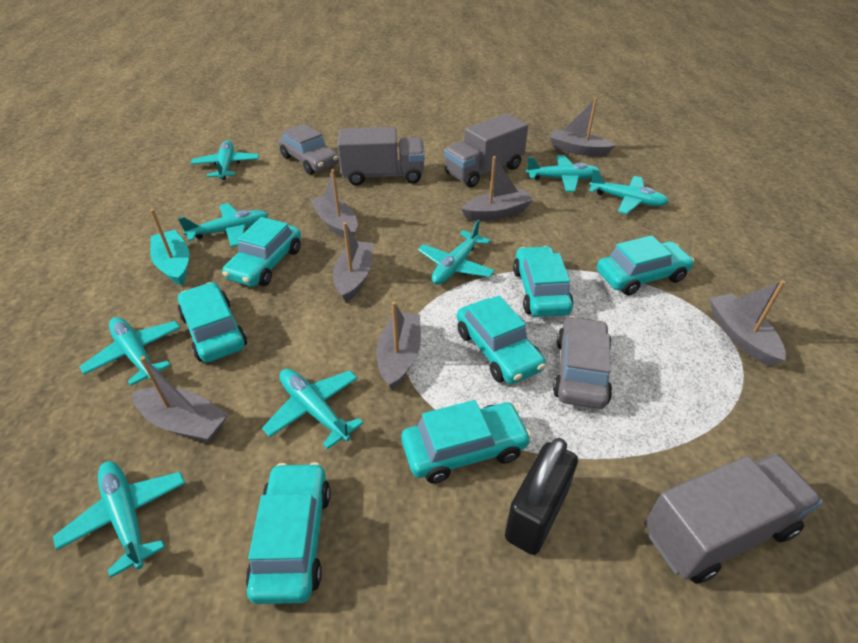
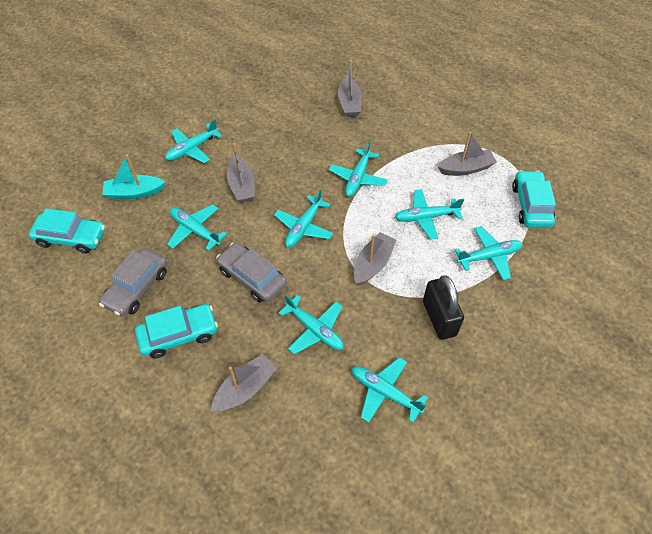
grey boat: 7 -> 5
grey truck: 3 -> 0
turquoise car: 7 -> 3

